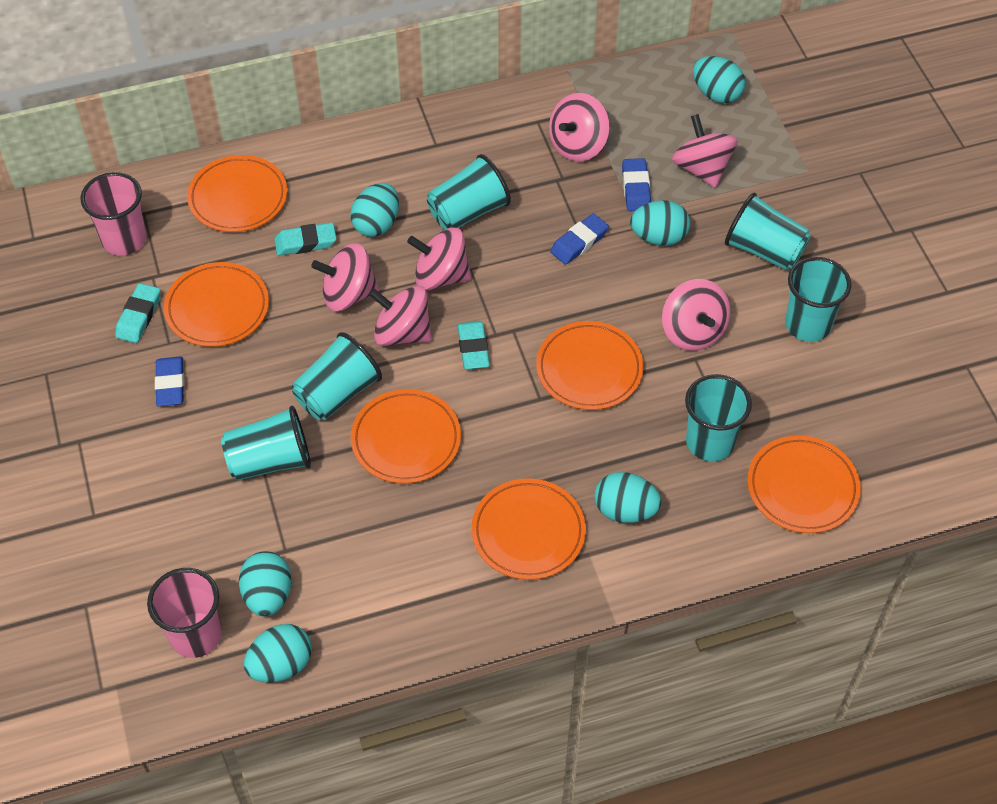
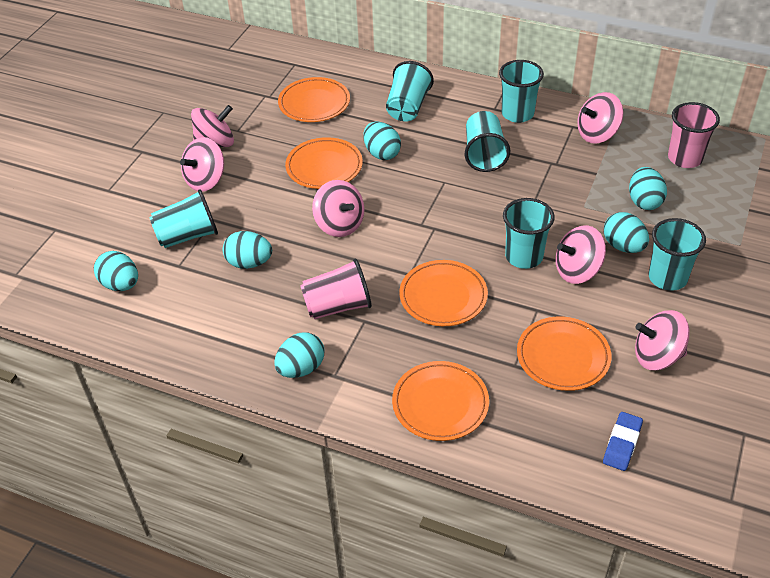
blue eraser: 3 -> 1
orange plate: 6 -> 5
turquoise eraser: 3 -> 0

